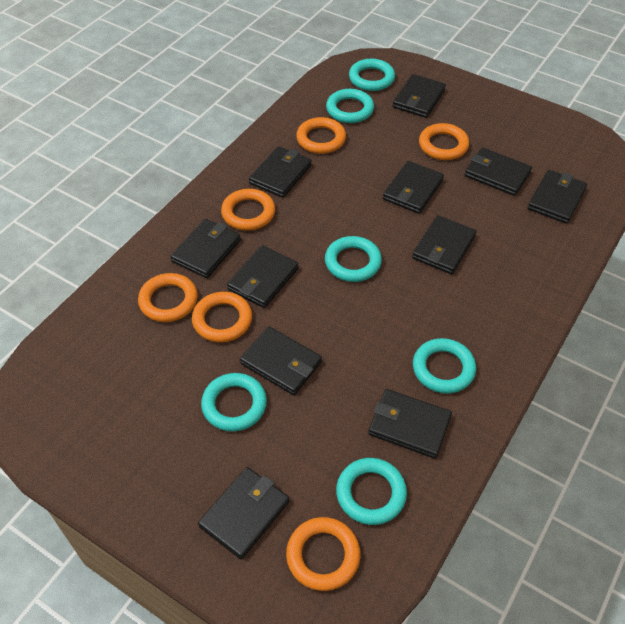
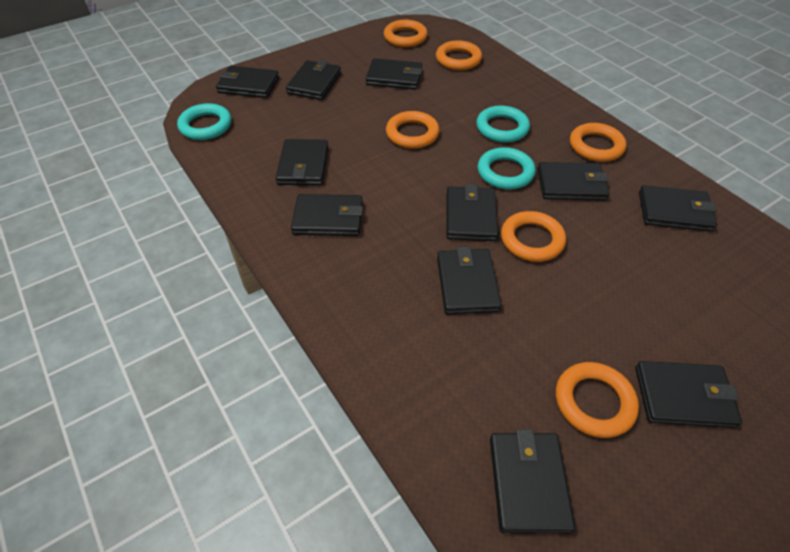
turquoise ring: 6 -> 3

